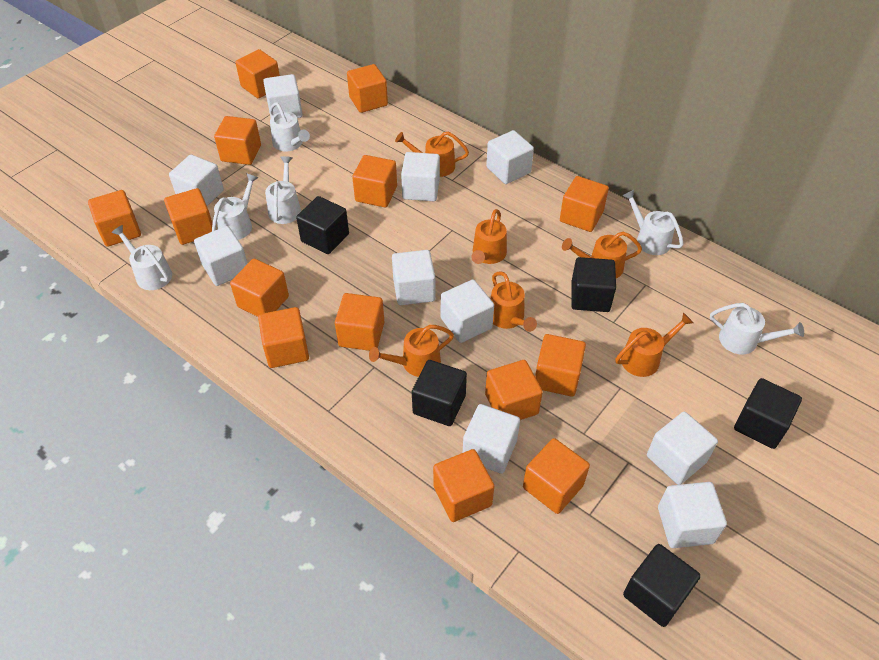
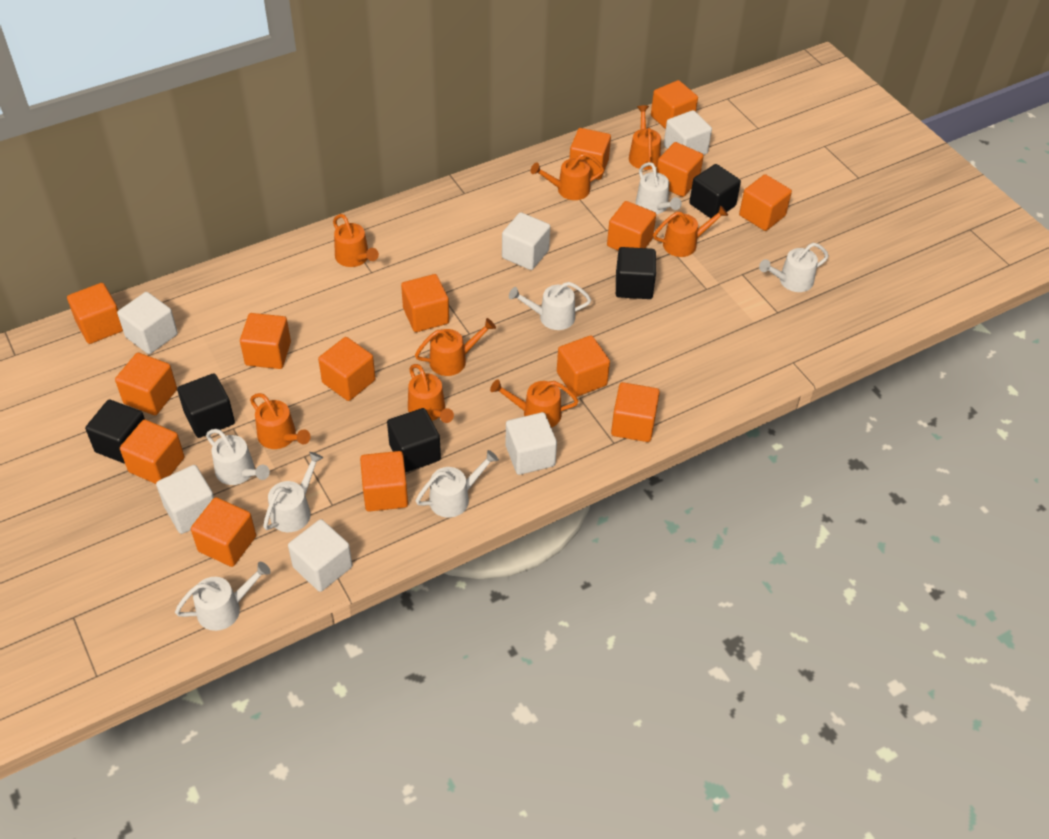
orange cube: 14 -> 15
orange watering can: 6 -> 8
white cube: 10 -> 6
white watering can: 6 -> 7

